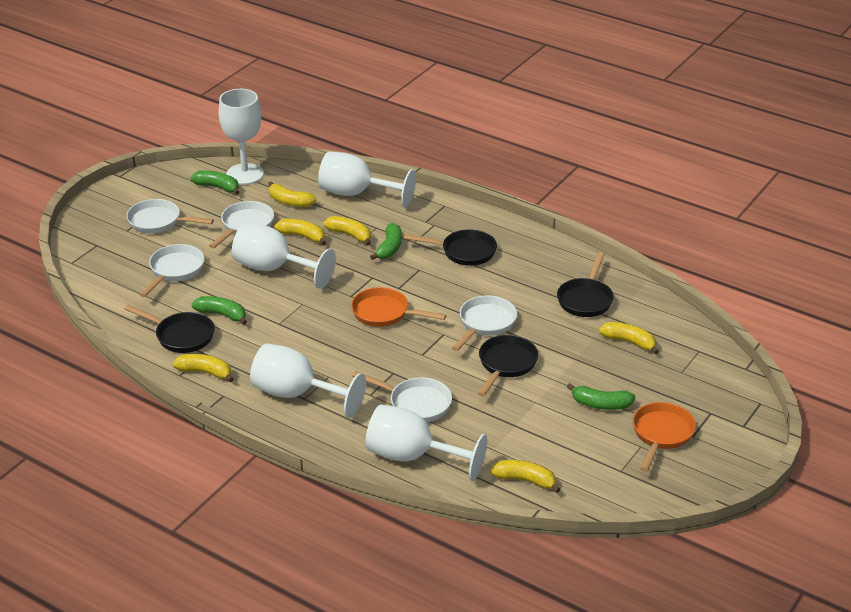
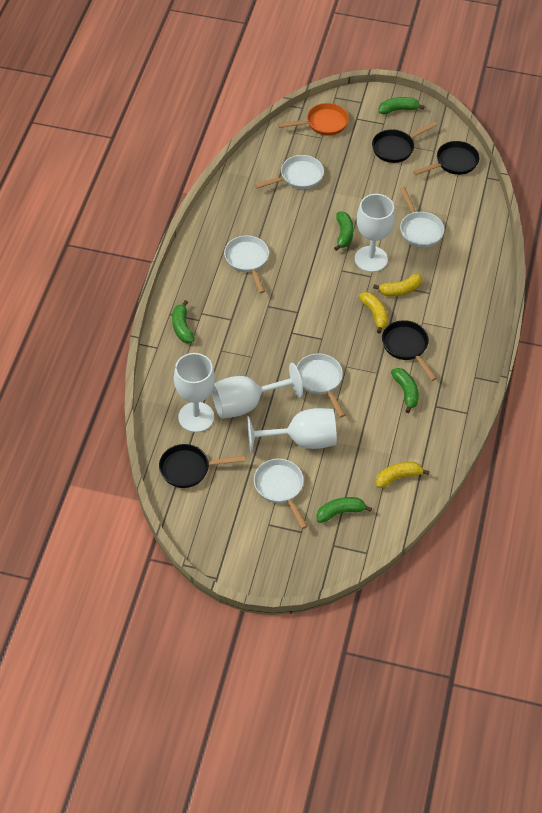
green banana: 4 -> 5
orange pan: 2 -> 1
white goblet: 5 -> 4
yellow banana: 6 -> 3

